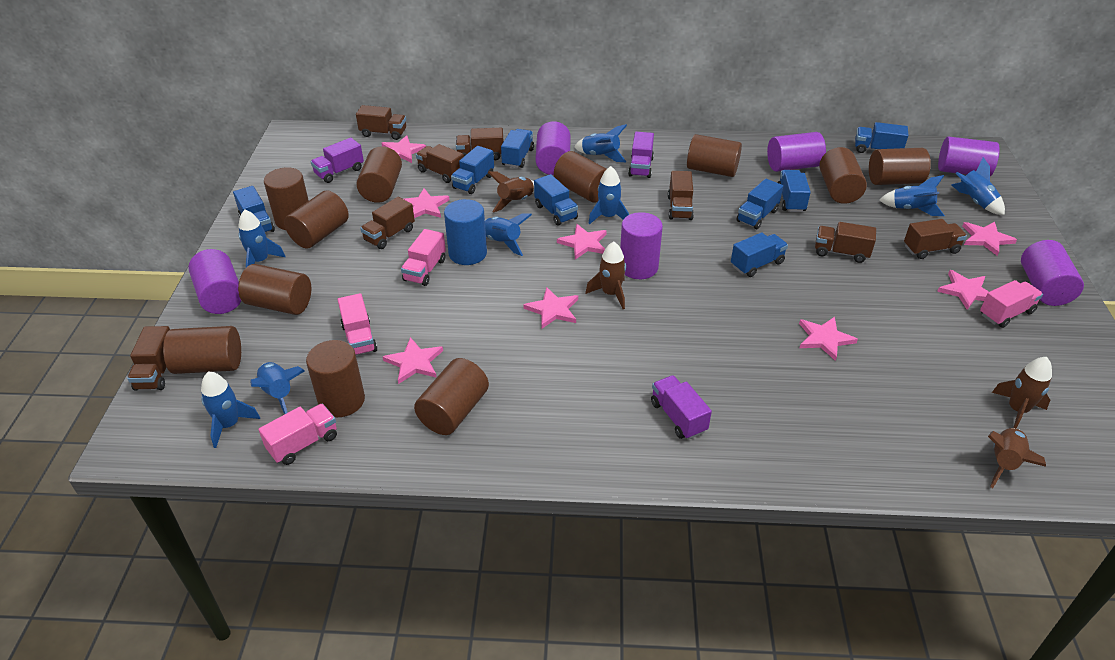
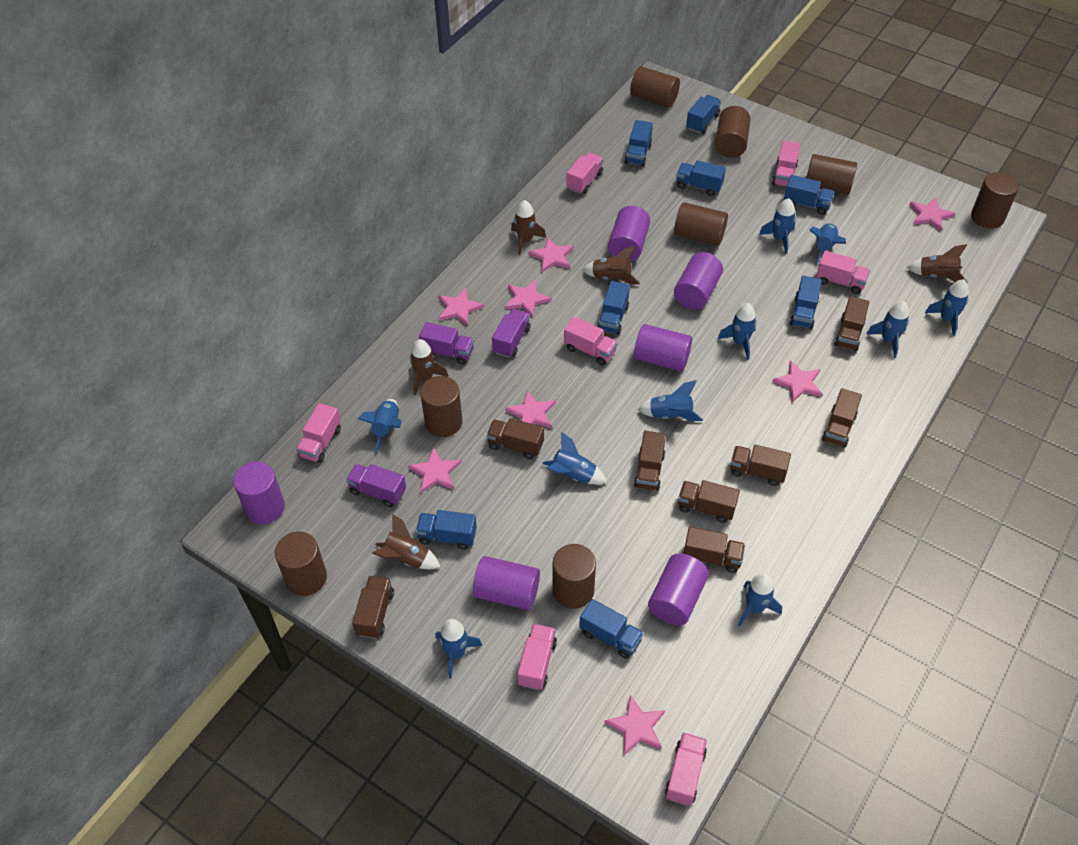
blue cylinder: 1 -> 0
blue rocket: 8 -> 10
brown cylinder: 11 -> 8
brown rocket: 4 -> 5
pink truck: 4 -> 7

